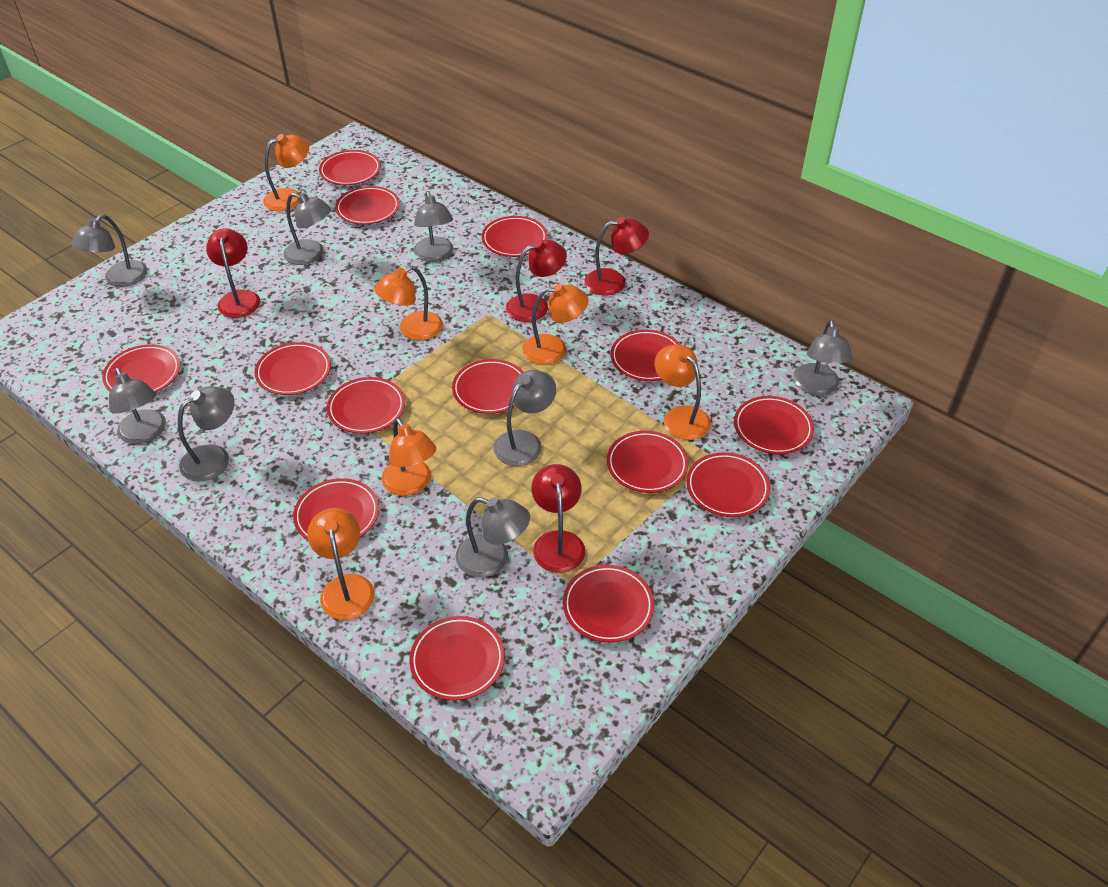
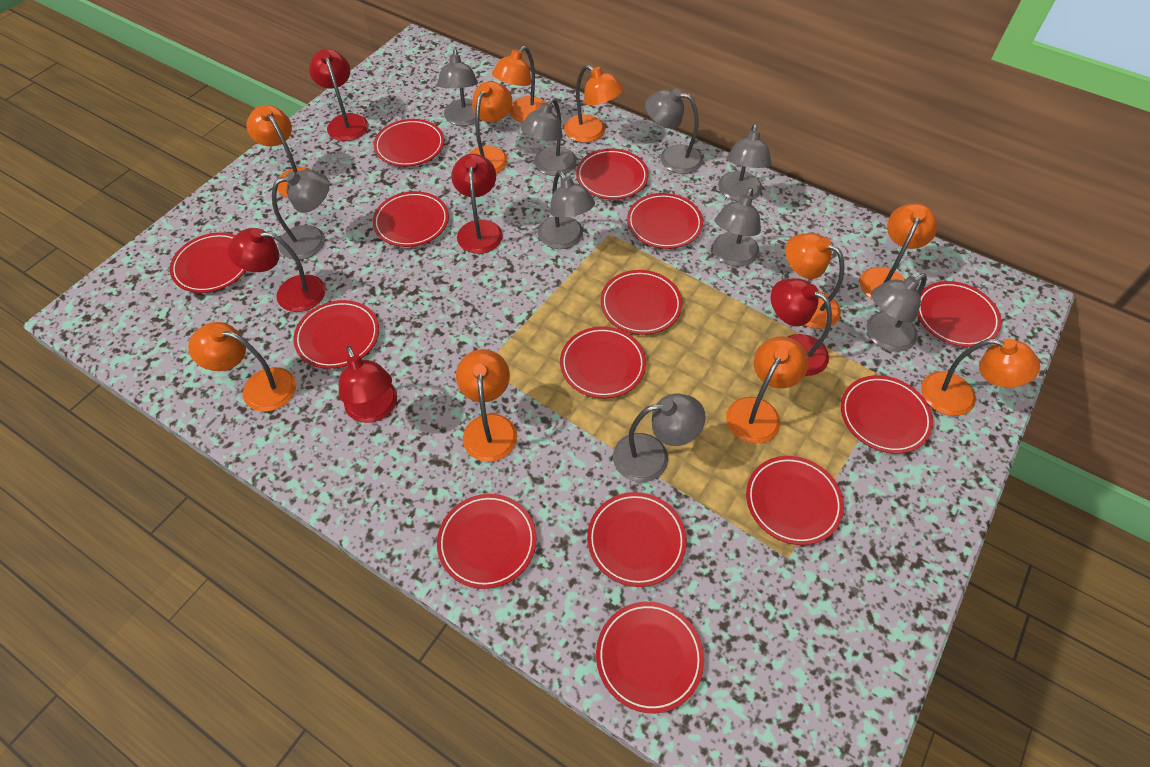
grey lamp: 8 -> 9
orange lamp: 6 -> 10
red lamp: 4 -> 5

